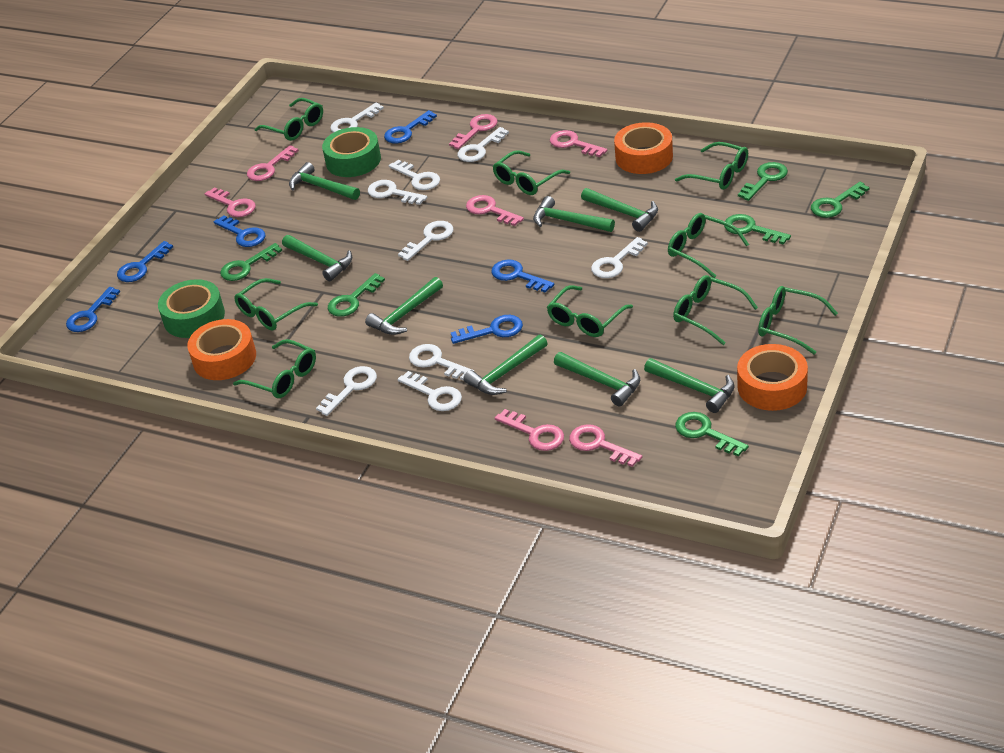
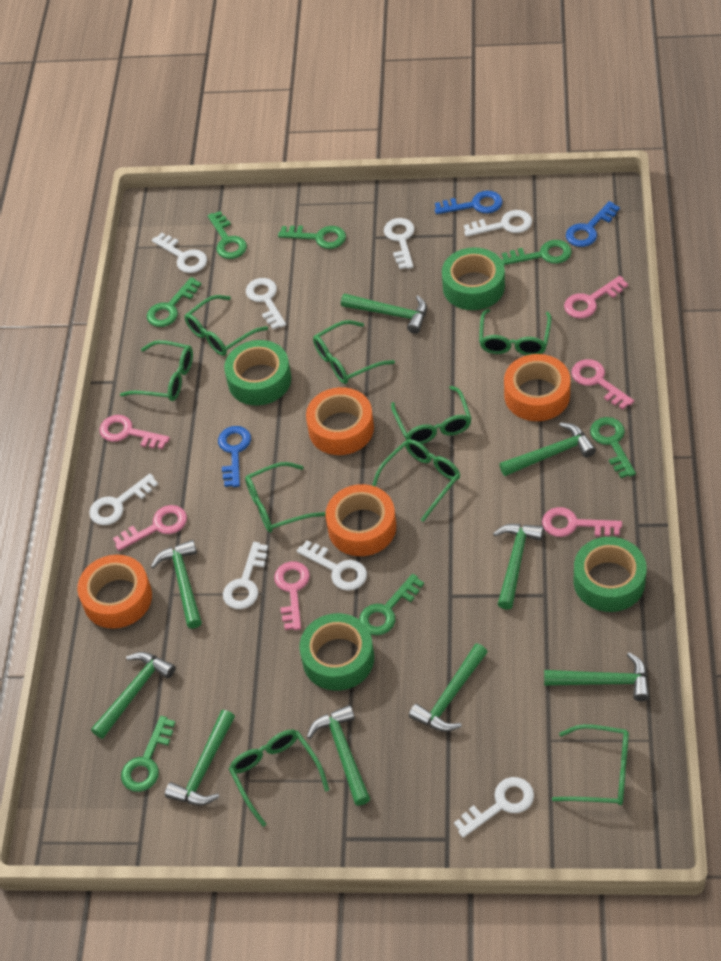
blue key: 6 -> 3
green hammer: 8 -> 9
green key: 6 -> 7
green tape: 2 -> 4
orange tape: 3 -> 4
pink key: 7 -> 6
white key: 9 -> 8

